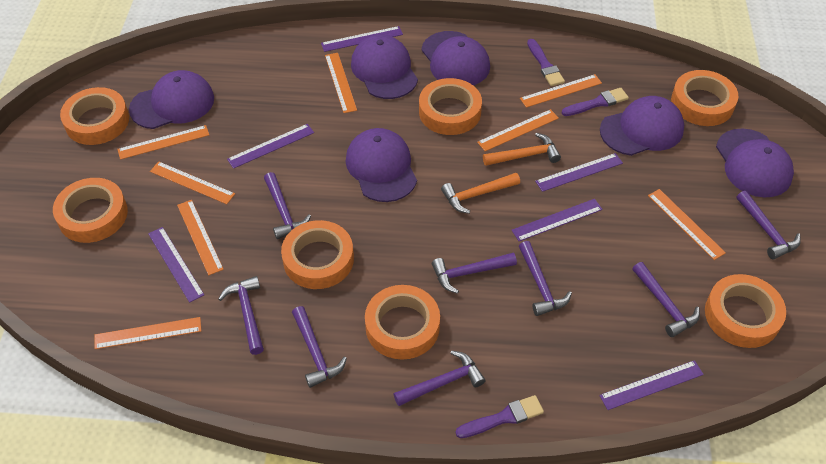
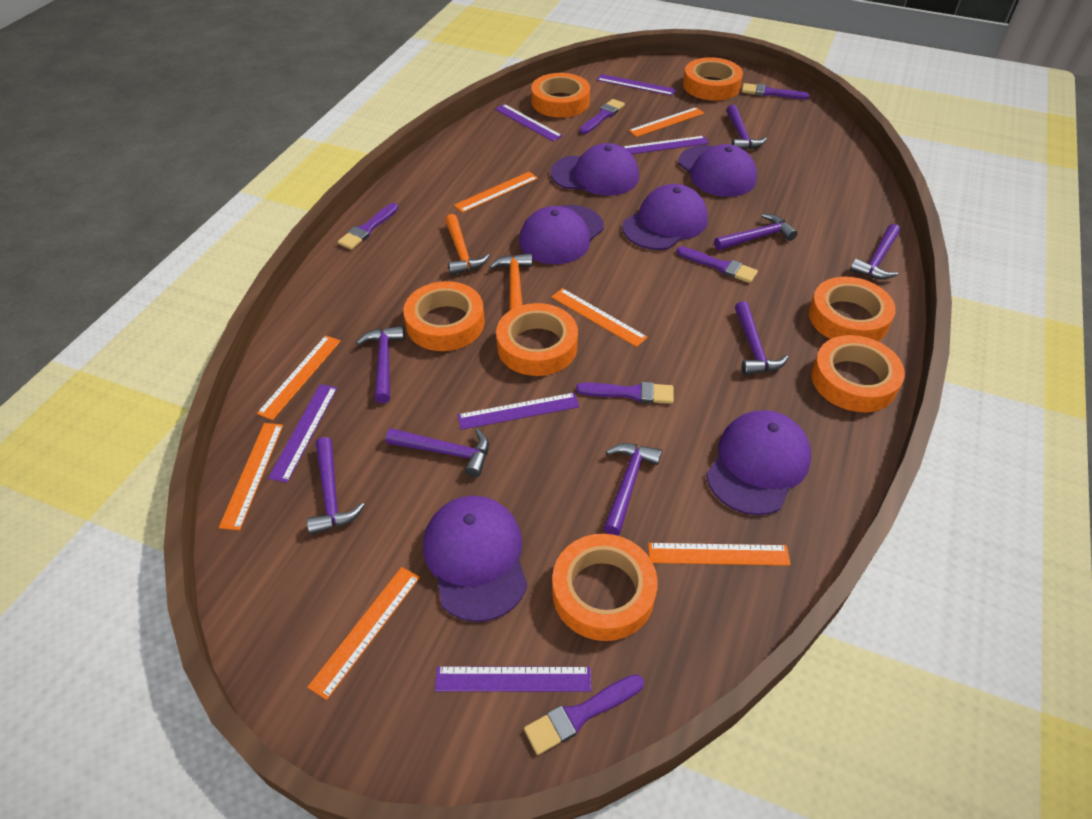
orange ruler: 8 -> 7
purple brush: 3 -> 6

